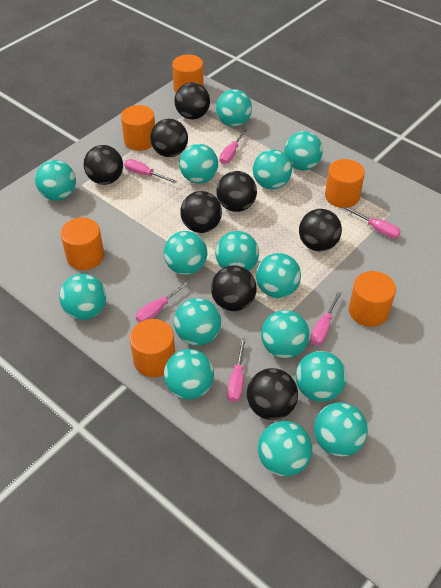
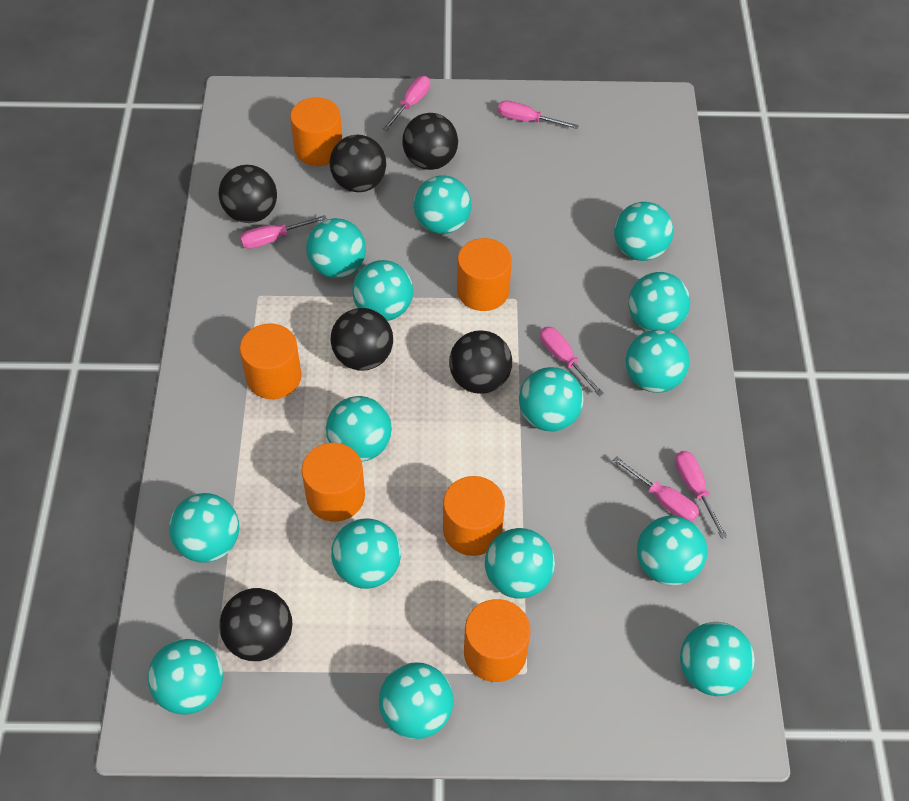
black ball: 8 -> 6

